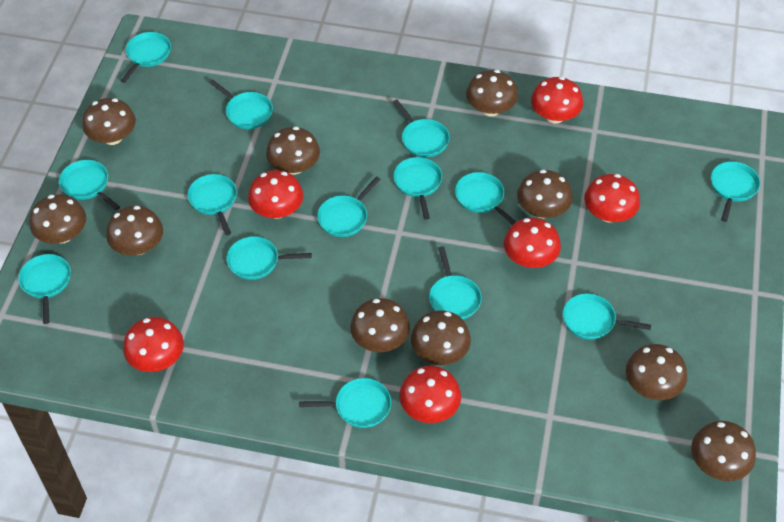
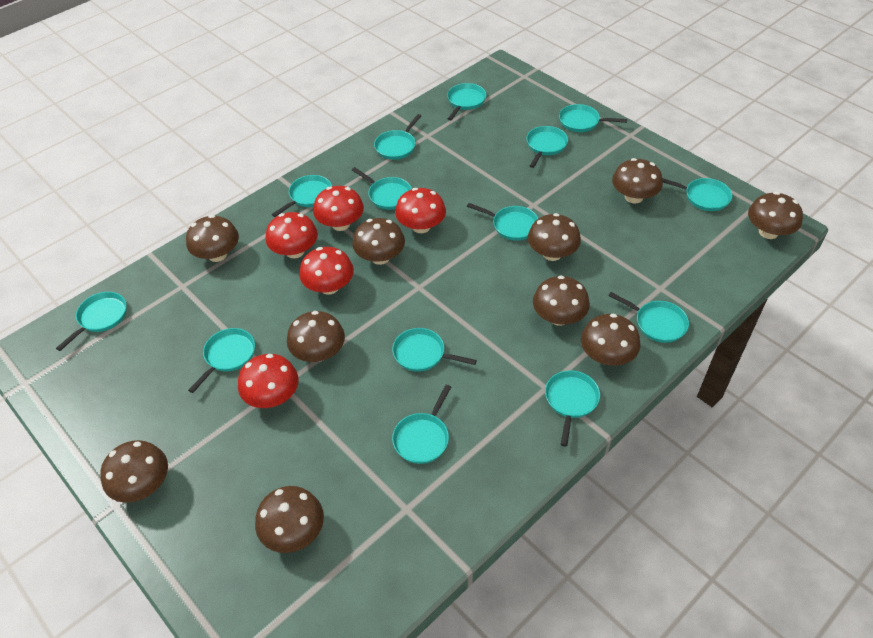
red mushroom: 6 -> 5

